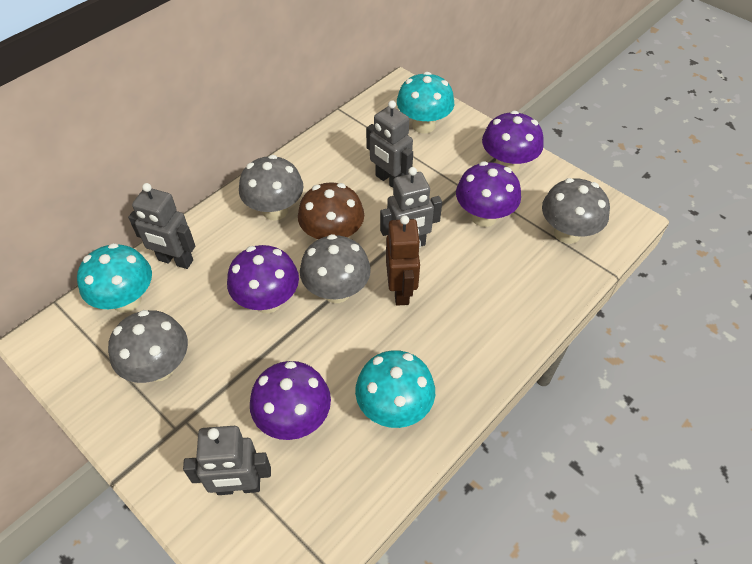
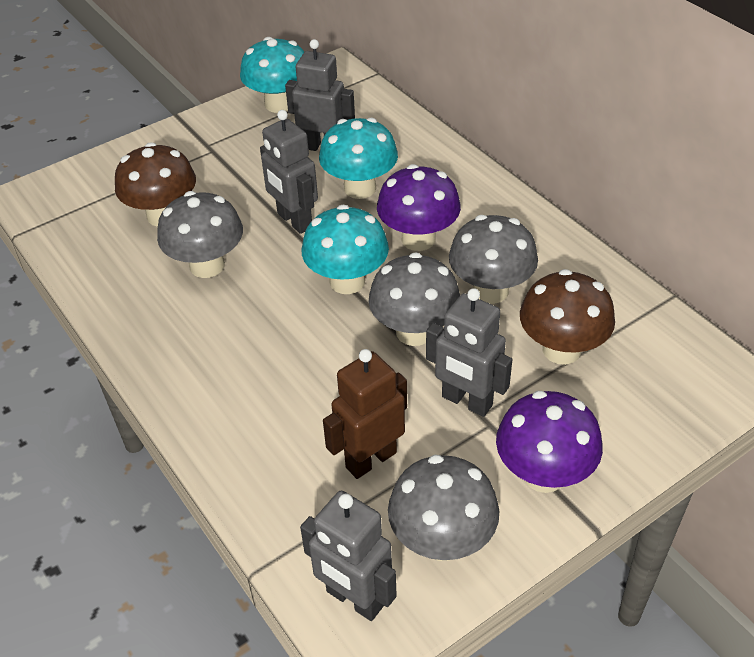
brown mushroom: 1 -> 2
purple mushroom: 4 -> 2

